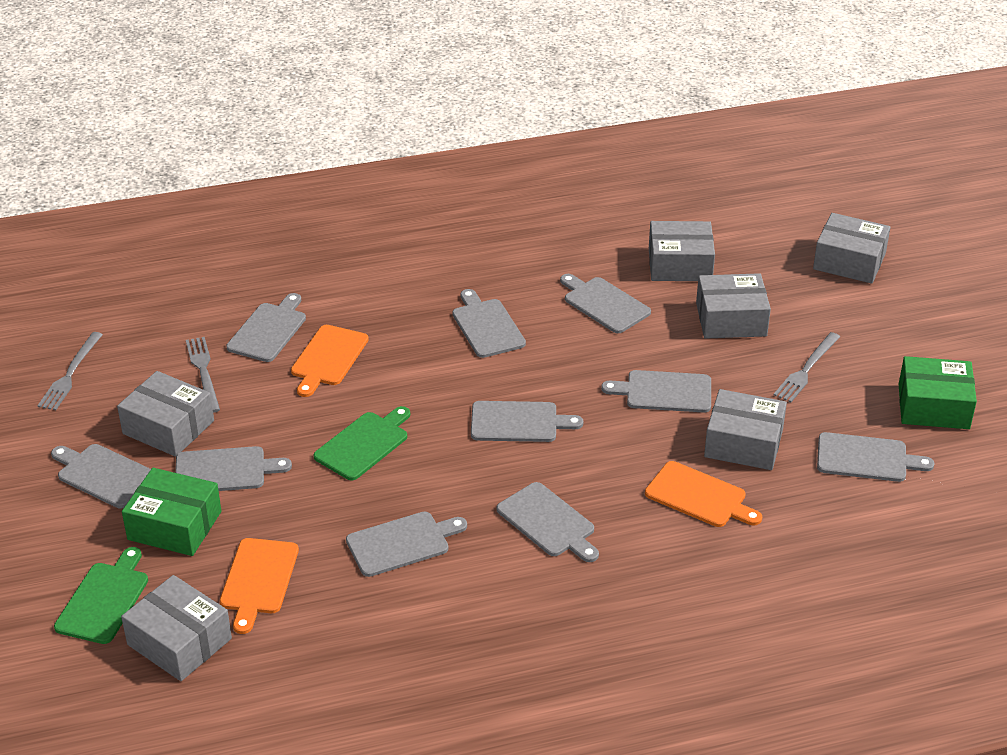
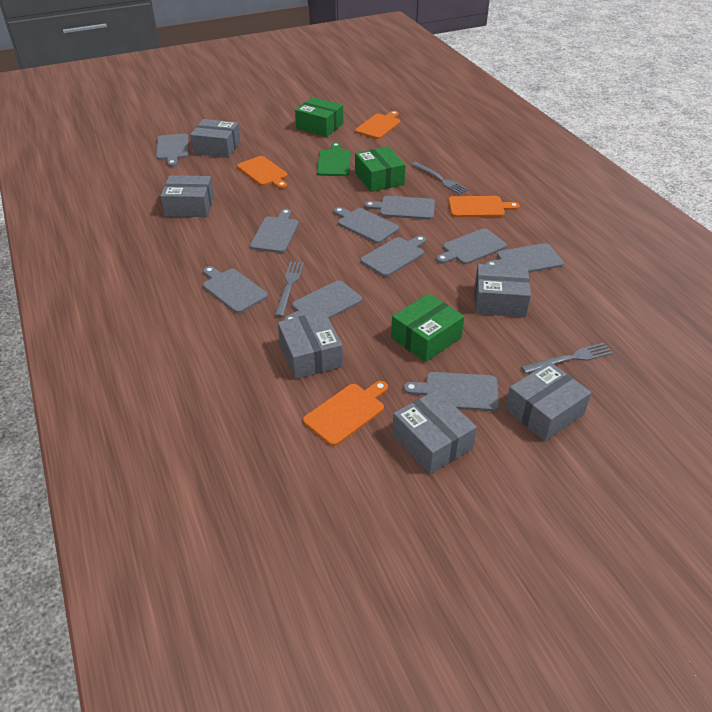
green box: 2 -> 3
green cutting board: 2 -> 1
orange cutting board: 3 -> 4

